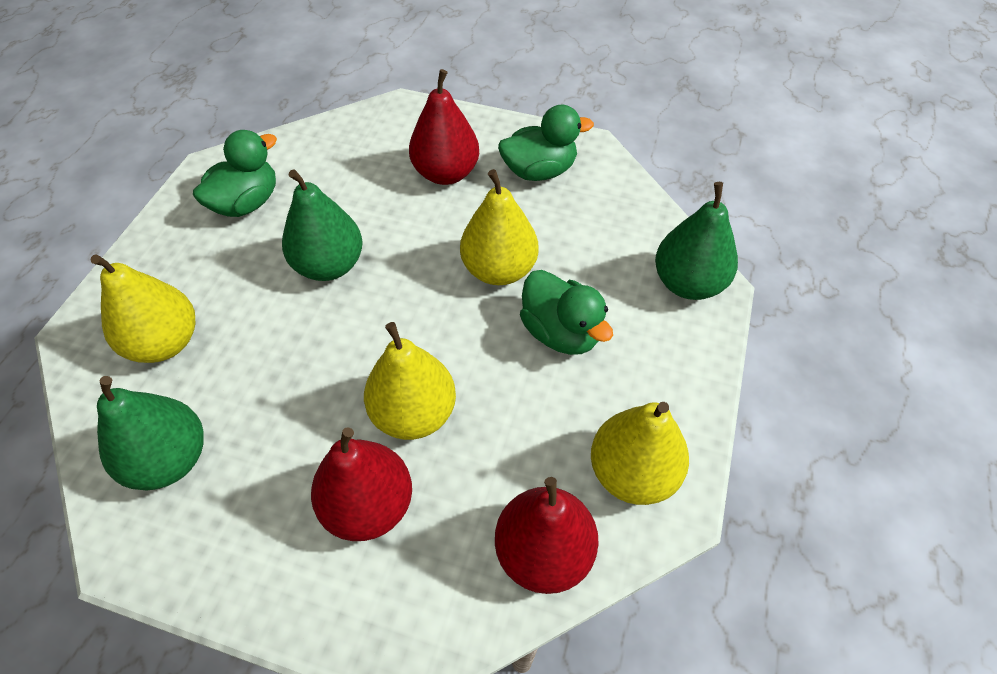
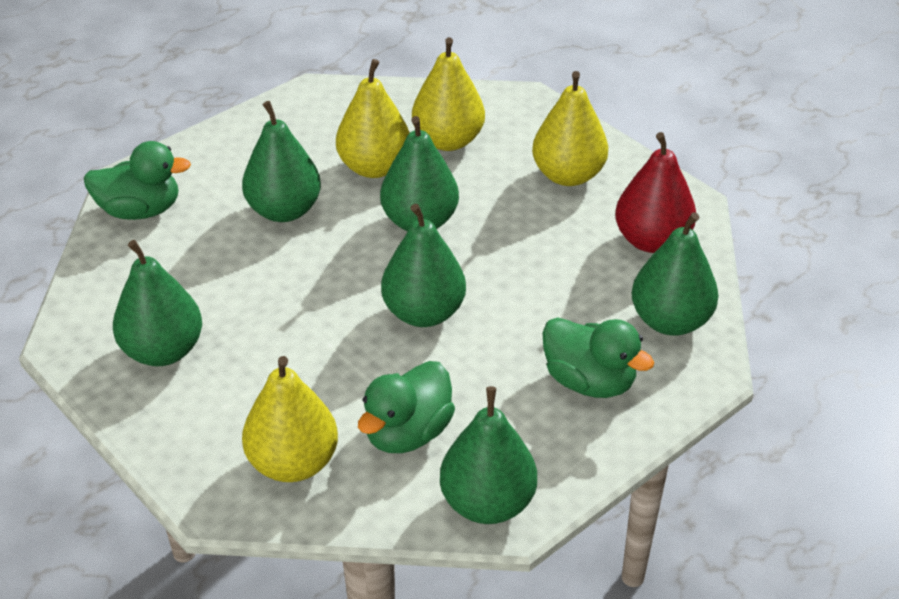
green pear: 3 -> 6
red pear: 3 -> 1

